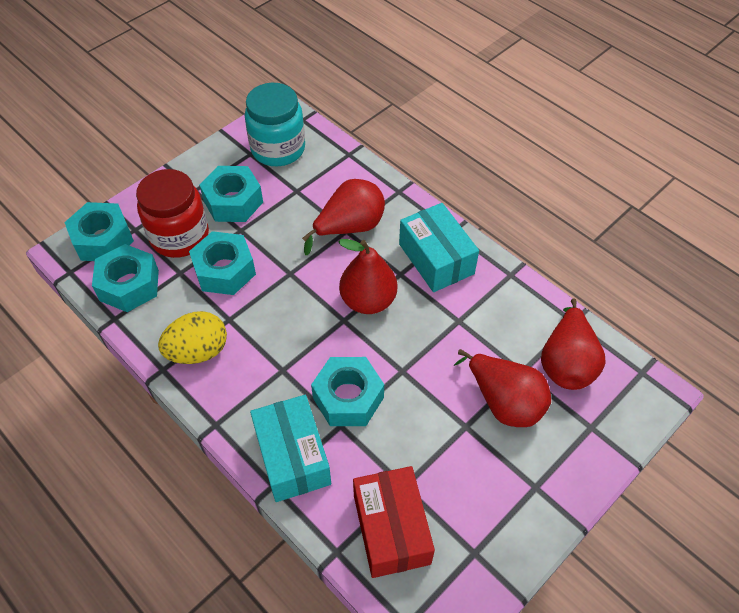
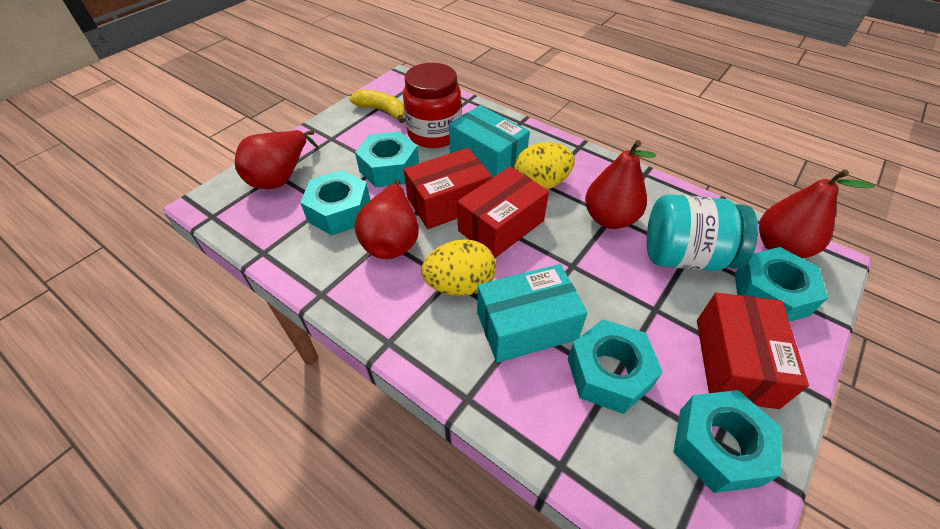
red box: 1 -> 3
yellow banana: 0 -> 1
yellow egg: 1 -> 2

